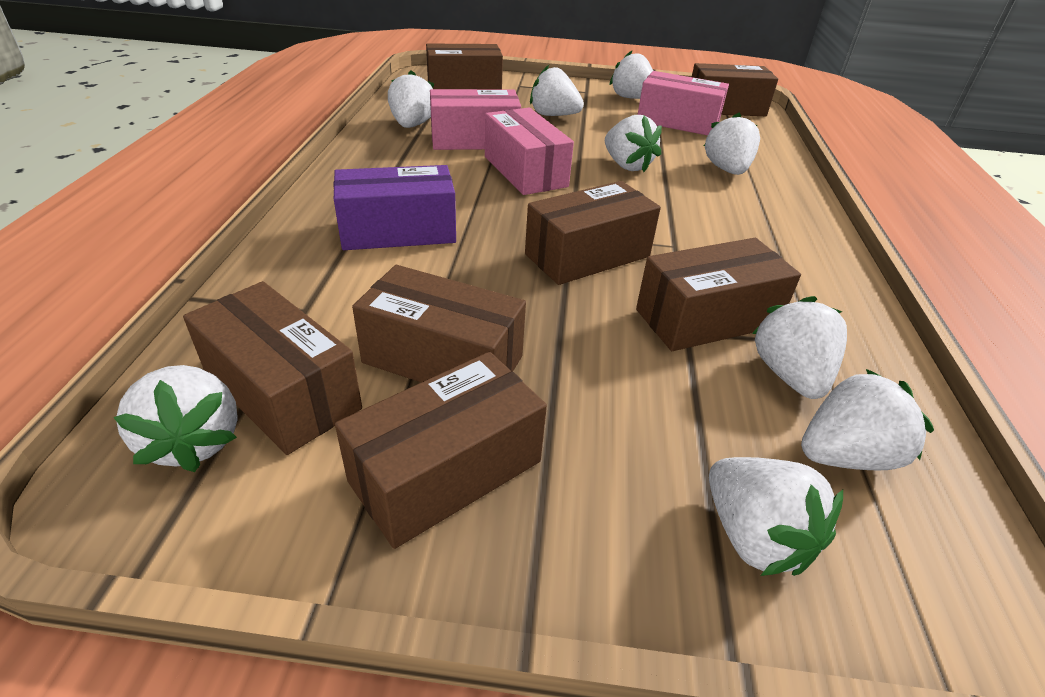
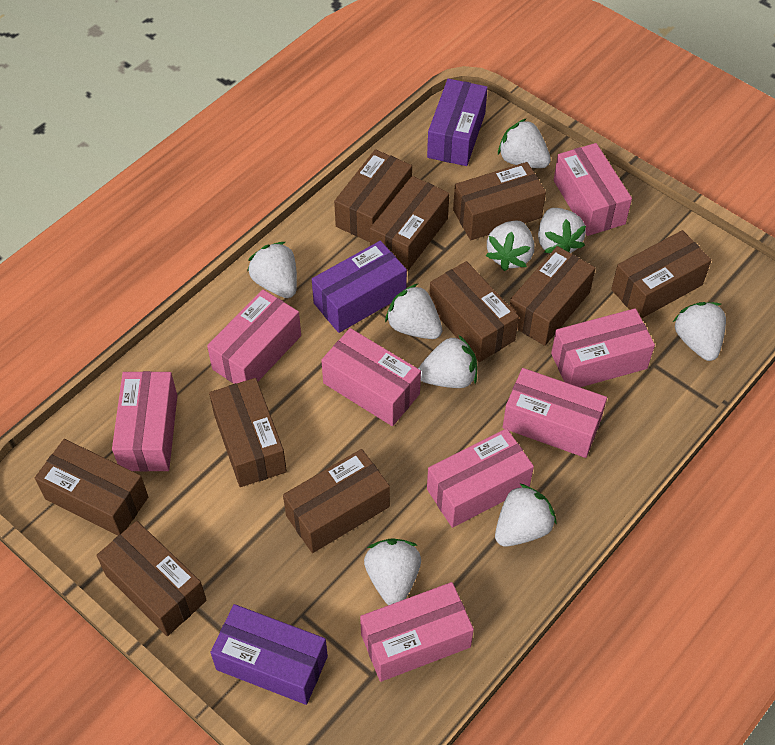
brown box: 7 -> 10
pink box: 3 -> 8
purple box: 1 -> 3

